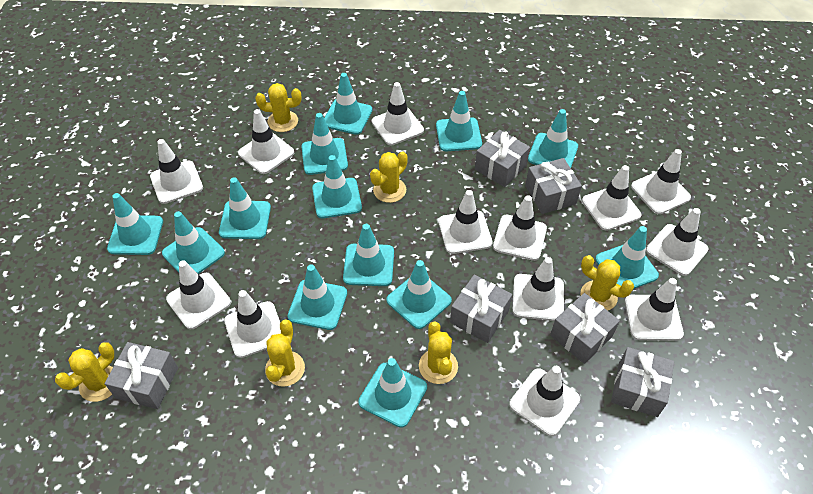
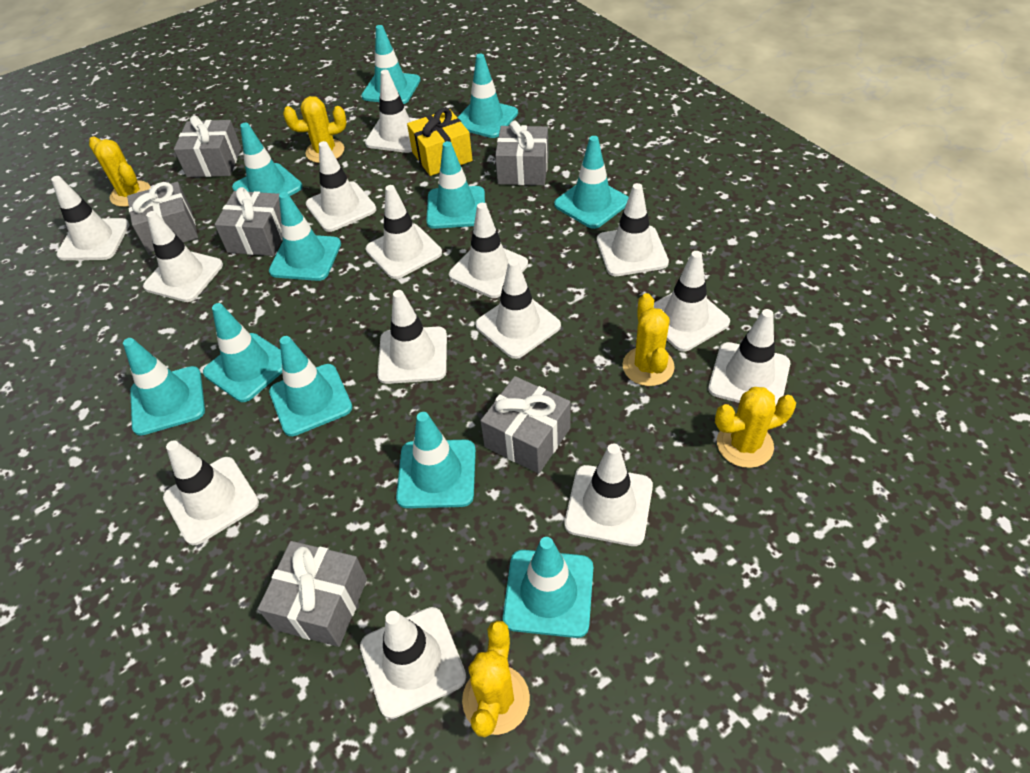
turquoise traffic cone: 13 -> 11
white traffic cone: 13 -> 14
yellow cactus: 6 -> 5
yellow gift: 0 -> 1

